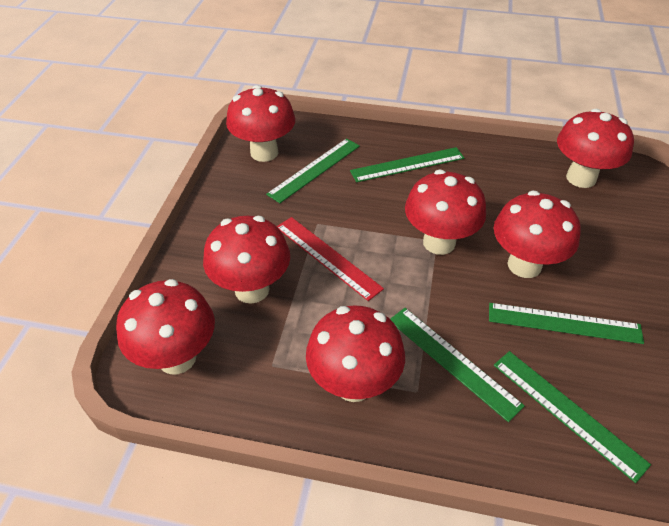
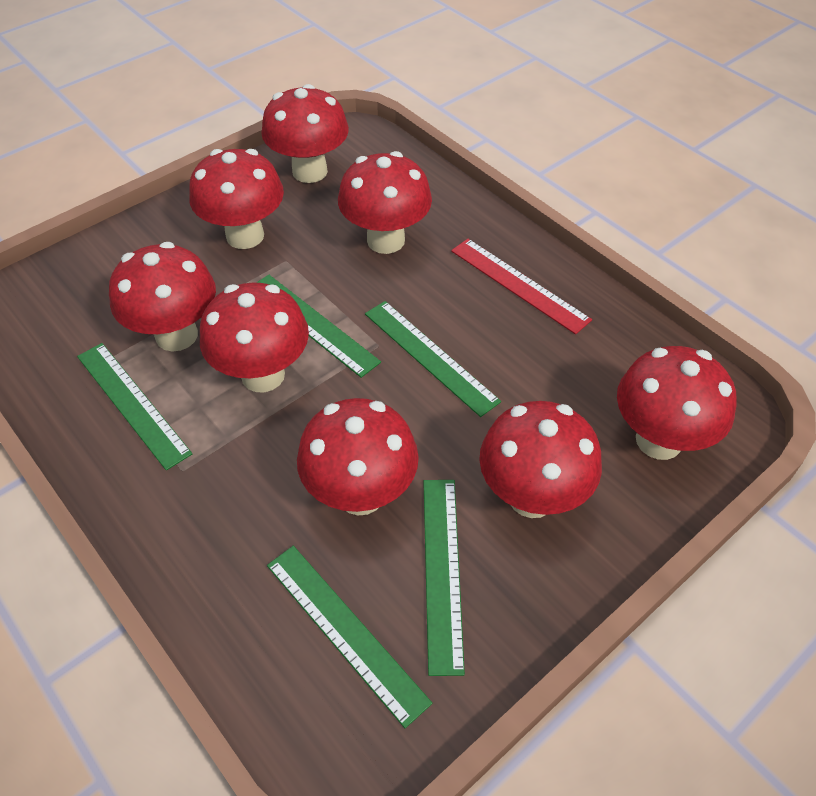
red mushroom: 7 -> 8

